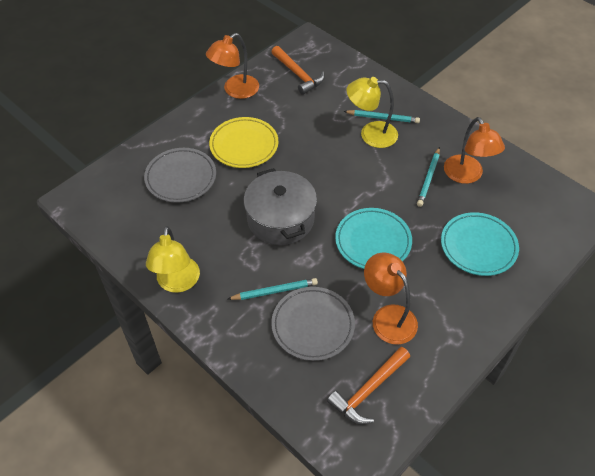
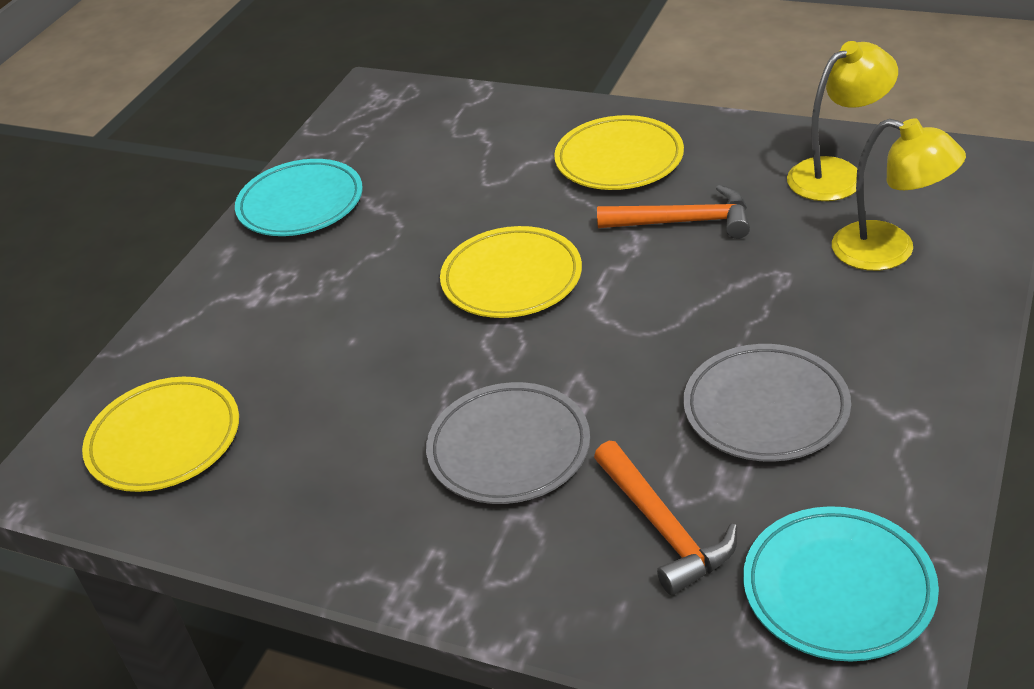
grey pot: 1 -> 0
orange lamp: 3 -> 0
turquoise pencil: 3 -> 0
yellow plate: 1 -> 3

